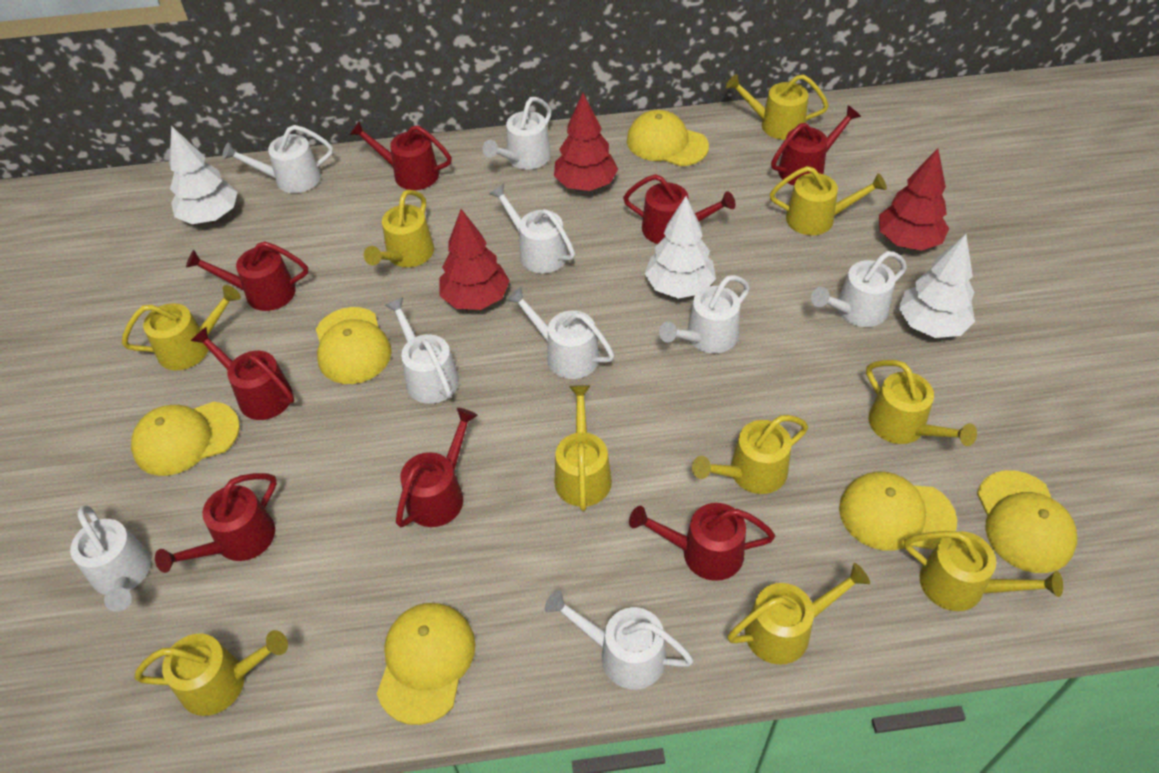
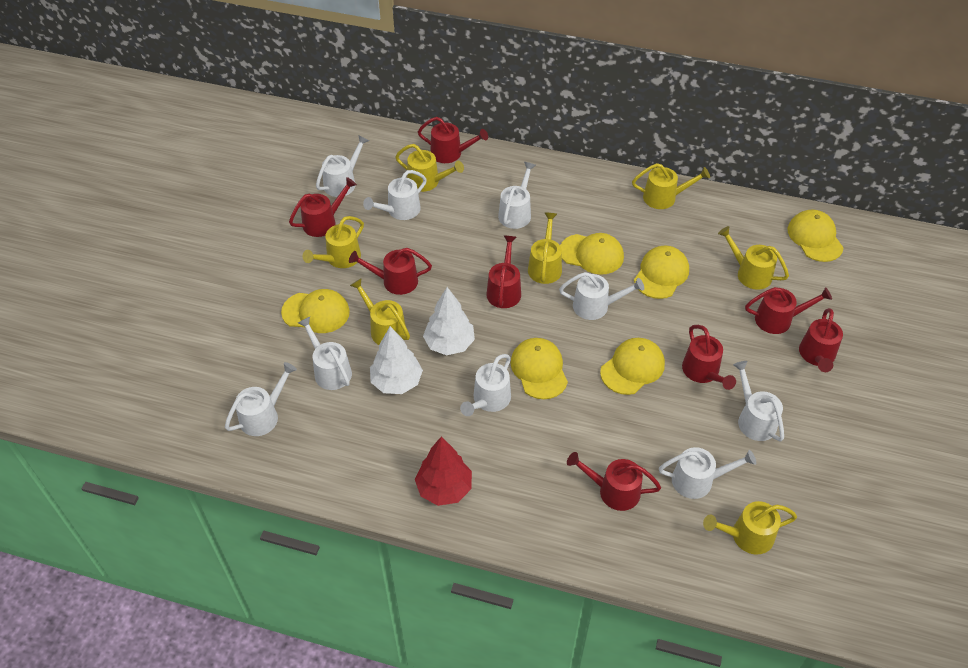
red tree: 3 -> 1
white tree: 3 -> 2
yellow watering can: 10 -> 7

